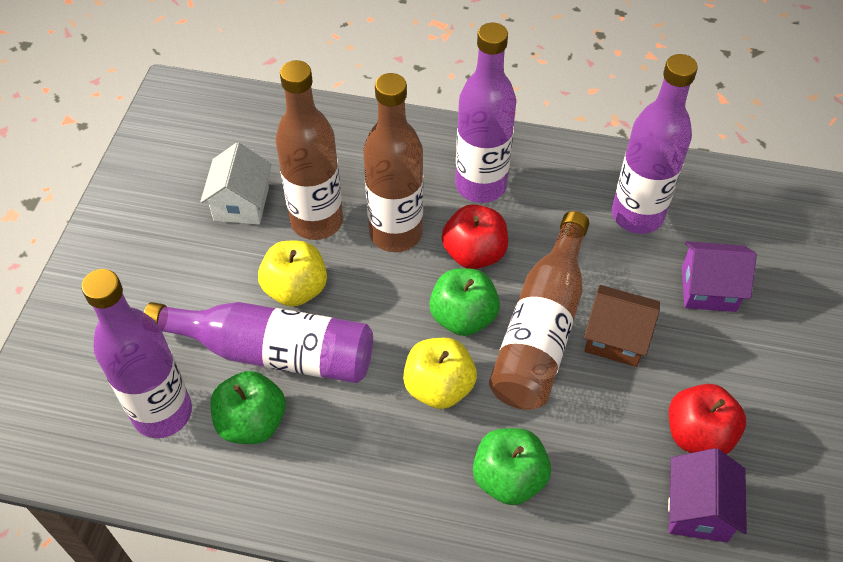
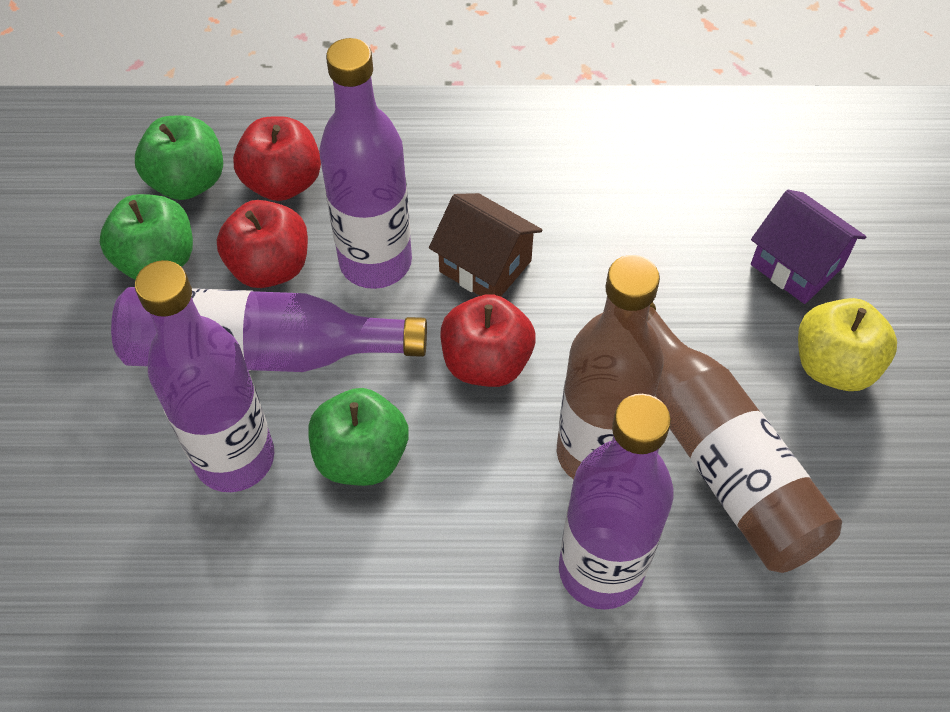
brown bottle: 3 -> 2
purple house: 2 -> 1
red apple: 2 -> 3
white house: 1 -> 0
yellow apple: 2 -> 1

